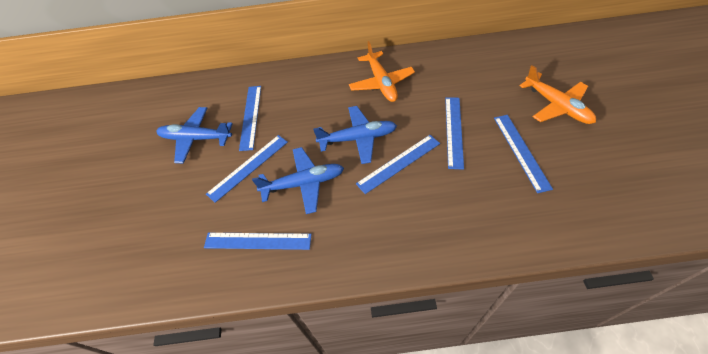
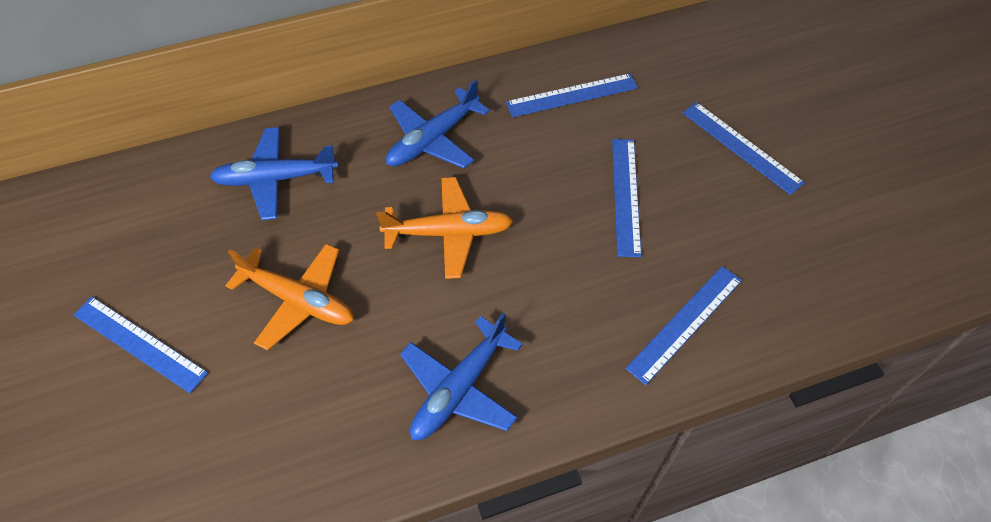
blue ruler: 6 -> 5

